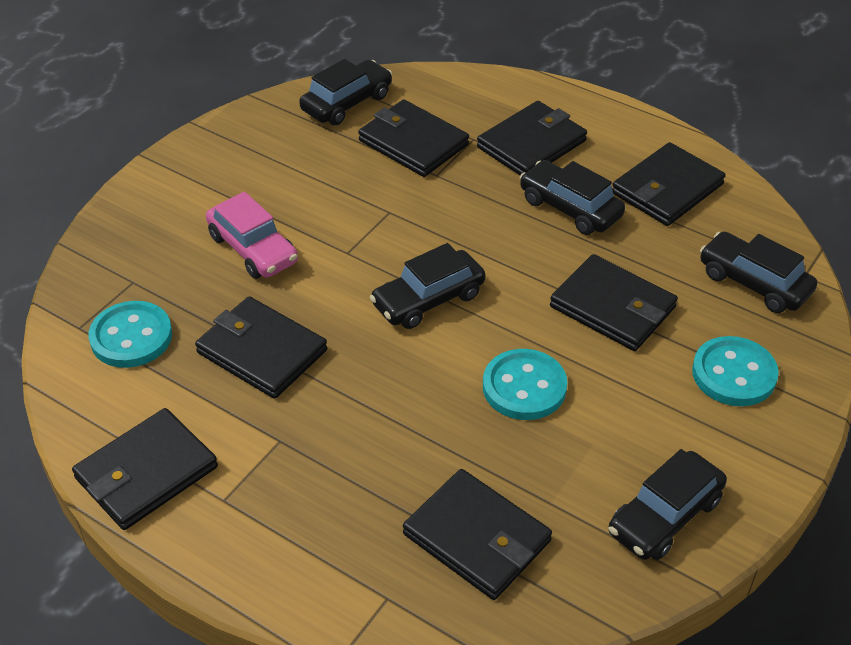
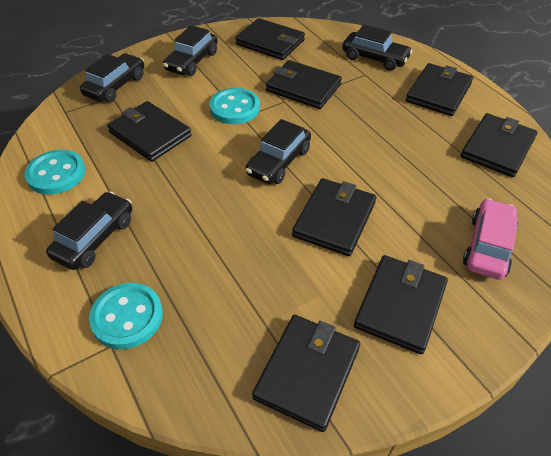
black wallet: 7 -> 8

